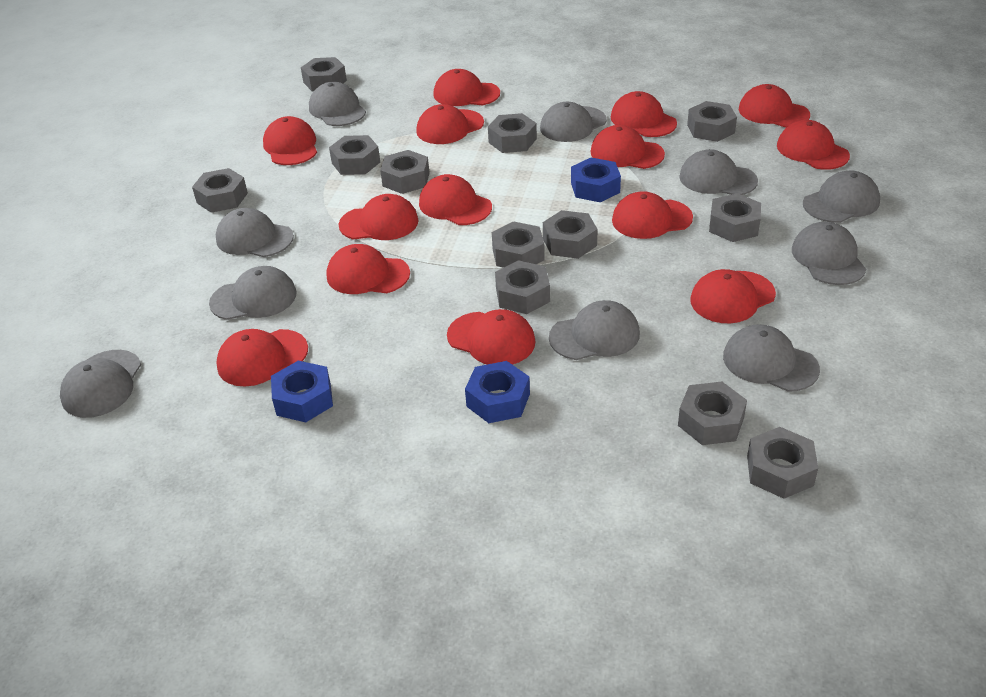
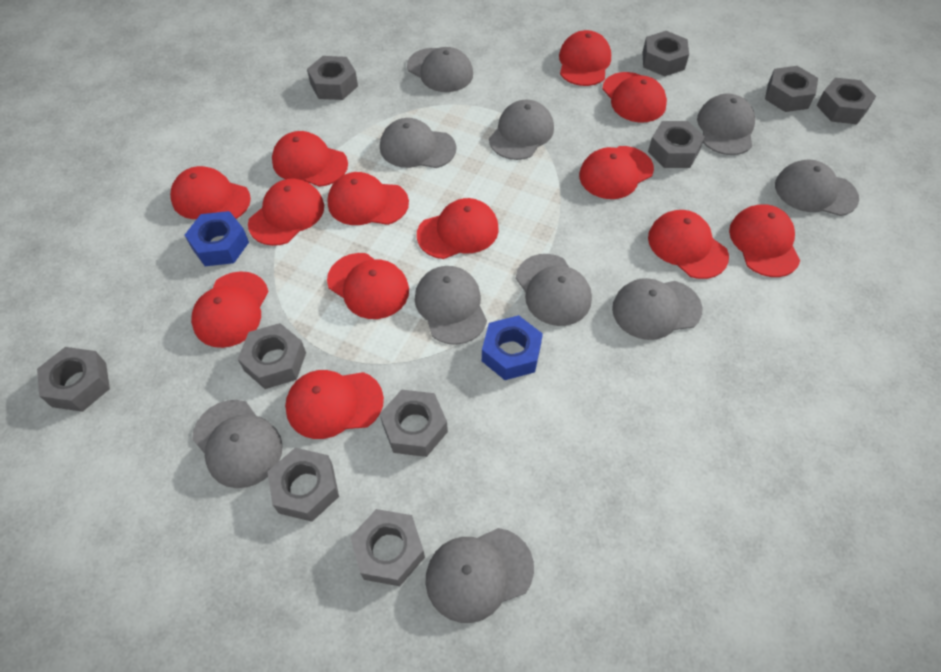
blue nut: 3 -> 2
grey nut: 12 -> 10
red cap: 14 -> 13

